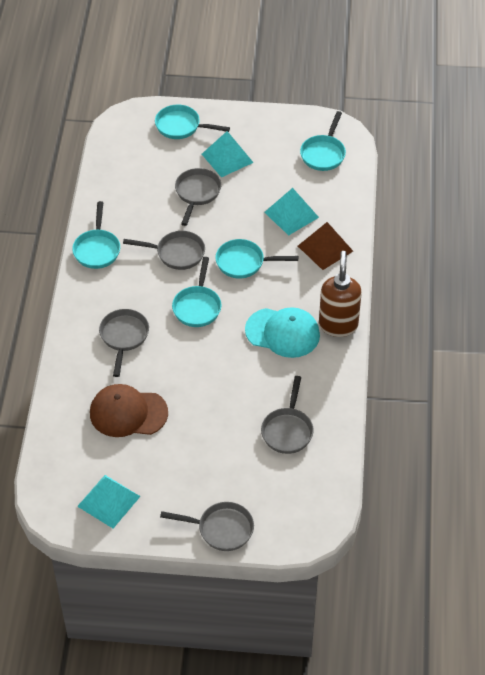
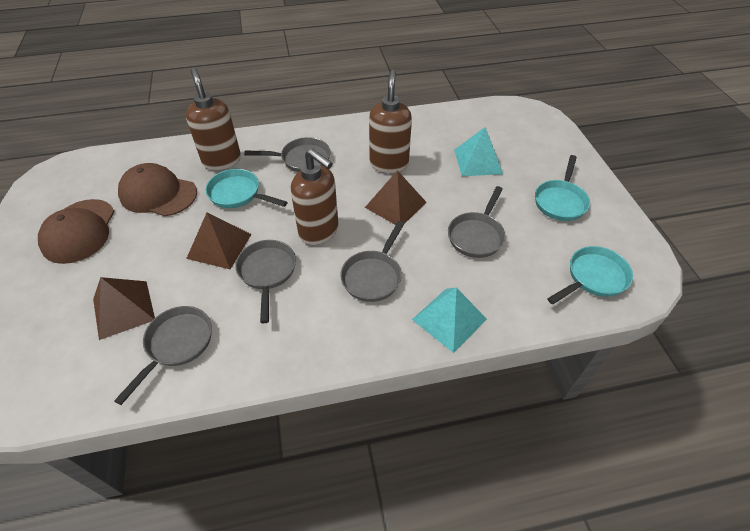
brown cap: 1 -> 2
brown pyramid: 1 -> 3
brown soap dispenser: 1 -> 3
turquoise cap: 1 -> 0
turquoise pan: 5 -> 3
turquoise pyramid: 3 -> 2

